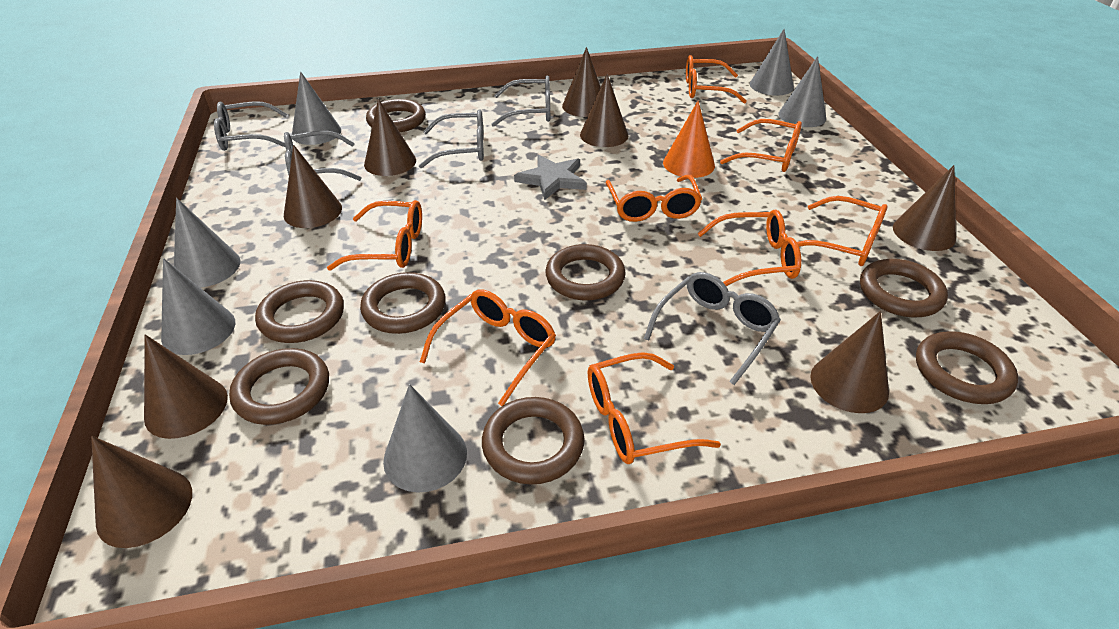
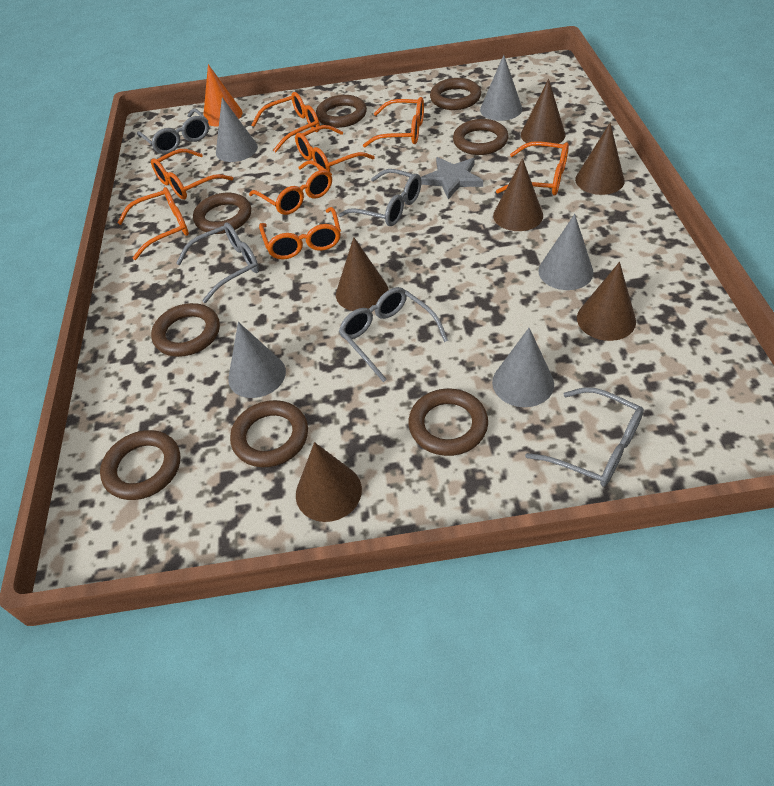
brown cone: 8 -> 6
grey cone: 6 -> 5

